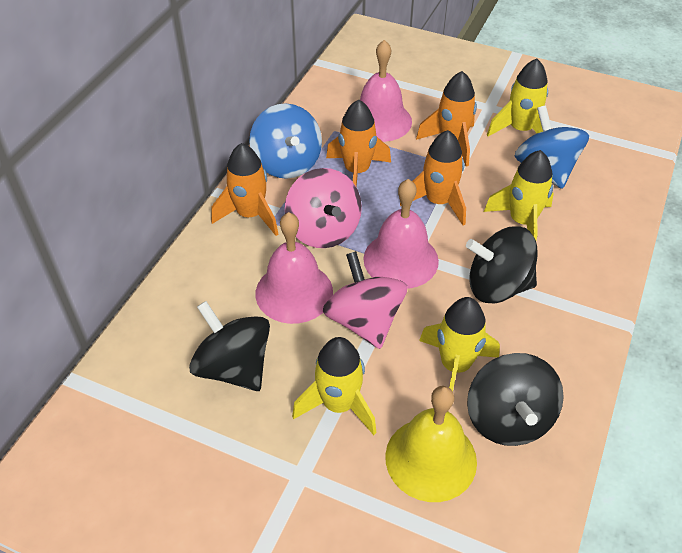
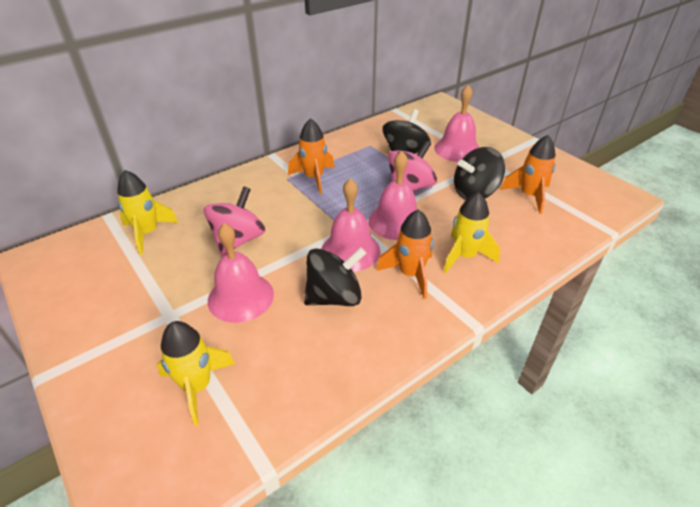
blue spinning top: 2 -> 0
orange rocket: 4 -> 3
pink bell: 3 -> 4
yellow bell: 1 -> 0
yellow rocket: 4 -> 3

